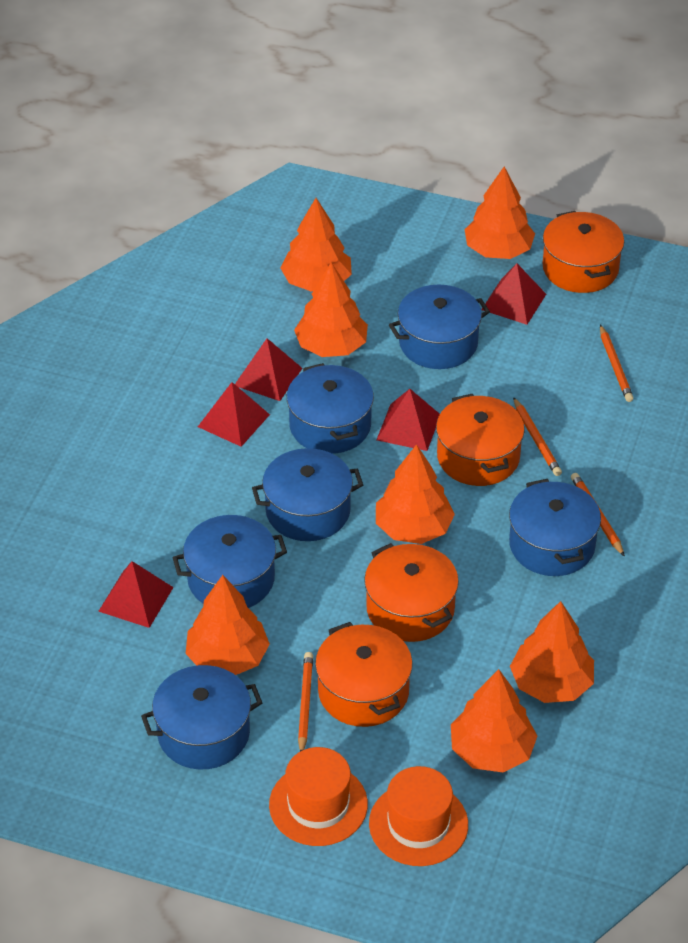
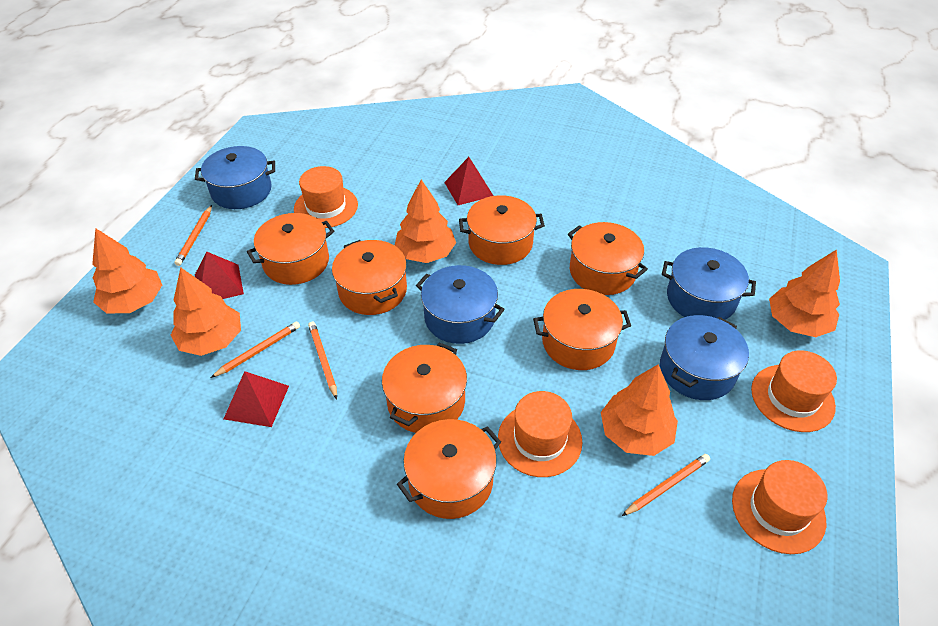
blue pot: 6 -> 4
orange hat: 2 -> 4
orange pot: 4 -> 7
orange tree: 7 -> 5
red pyramid: 5 -> 3

